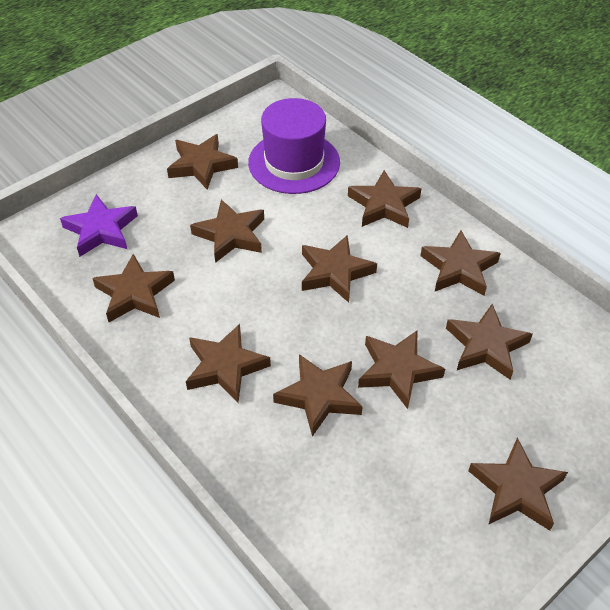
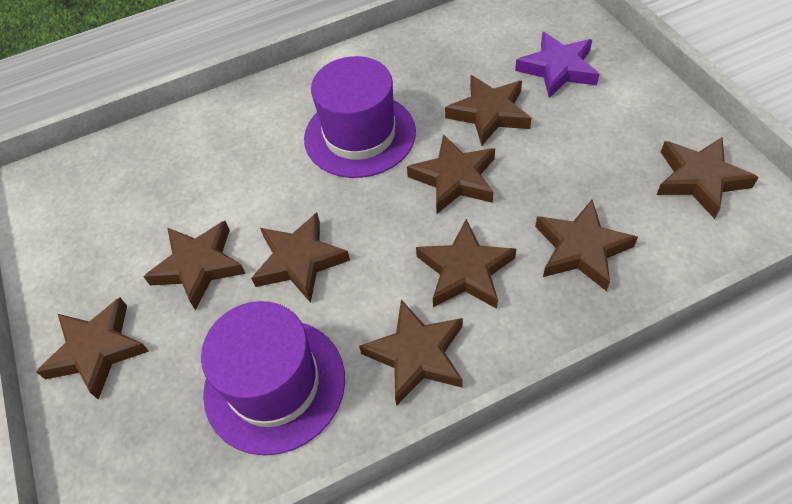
brown star: 11 -> 9
purple hat: 1 -> 2

